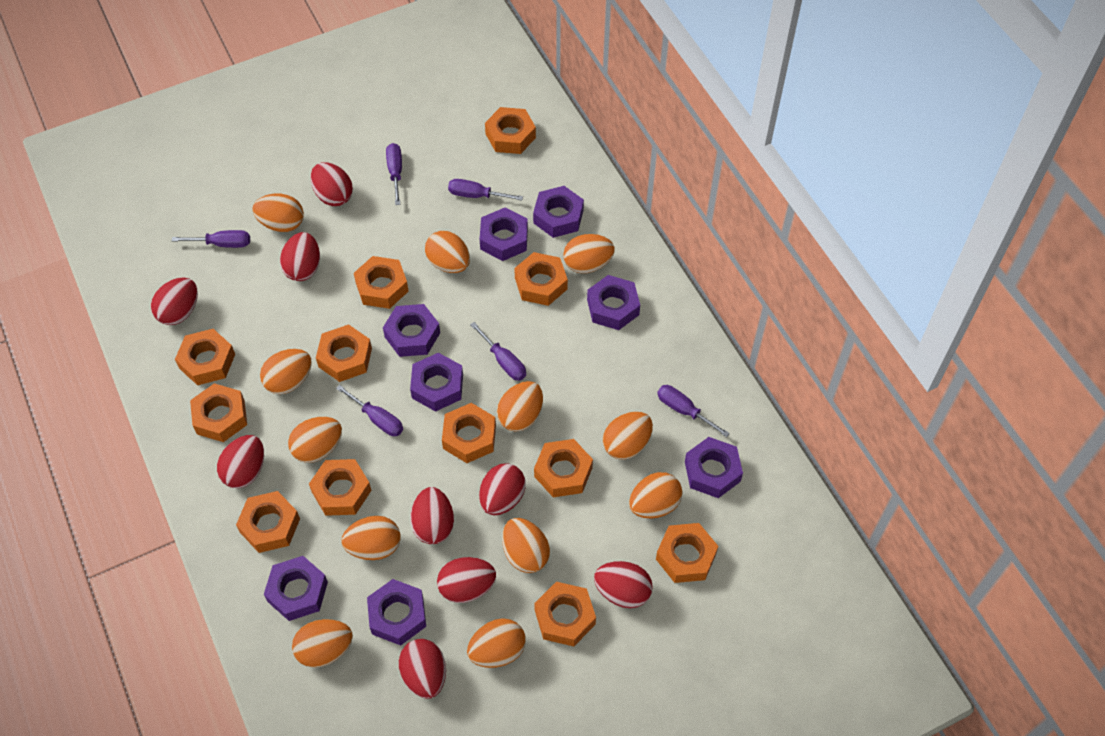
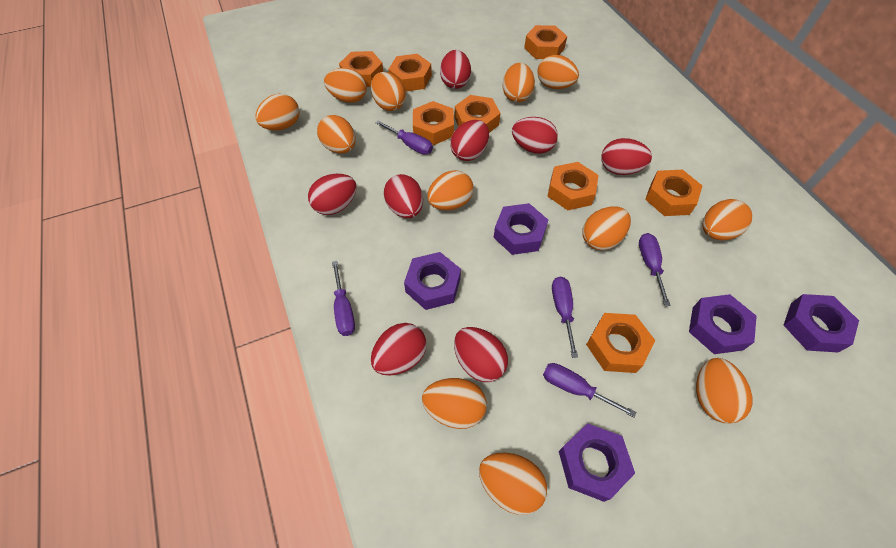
orange nut: 12 -> 8
purple nut: 8 -> 5
purple screwdriver: 6 -> 5
red egg: 9 -> 8

